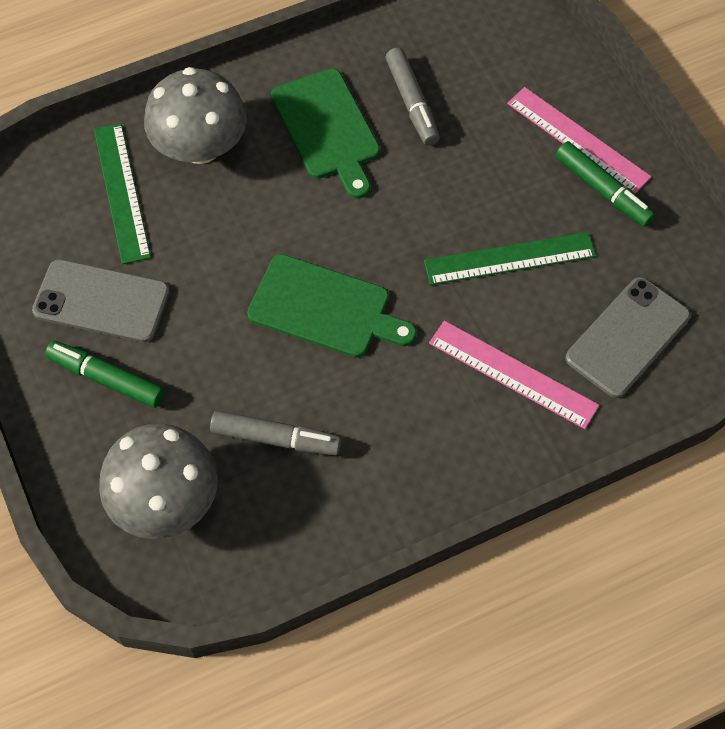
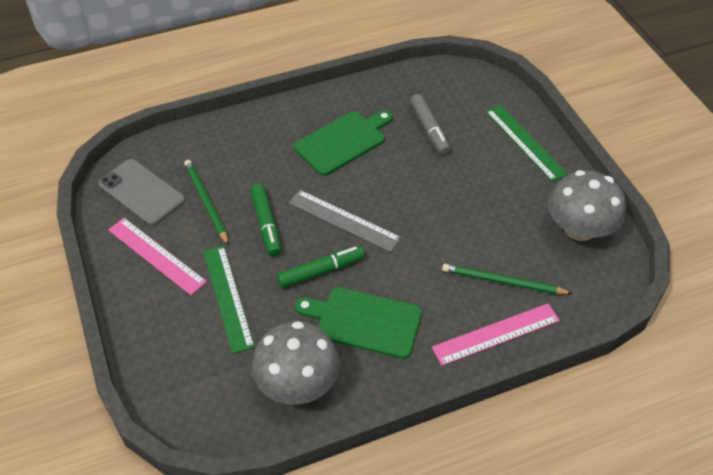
green pencil: 0 -> 2
grey marker: 2 -> 1
grey phone: 2 -> 1
grey ruler: 0 -> 1

